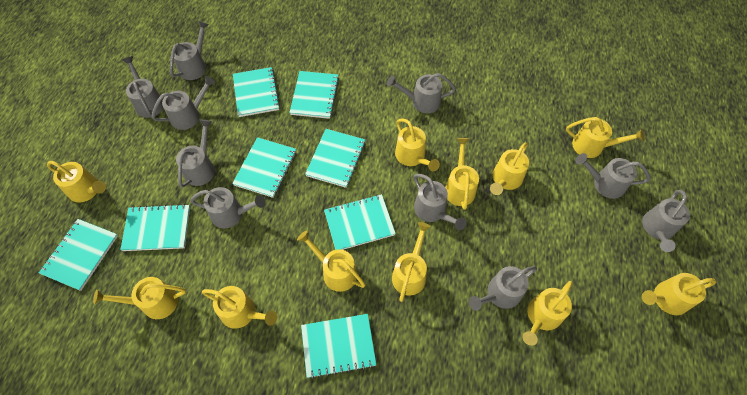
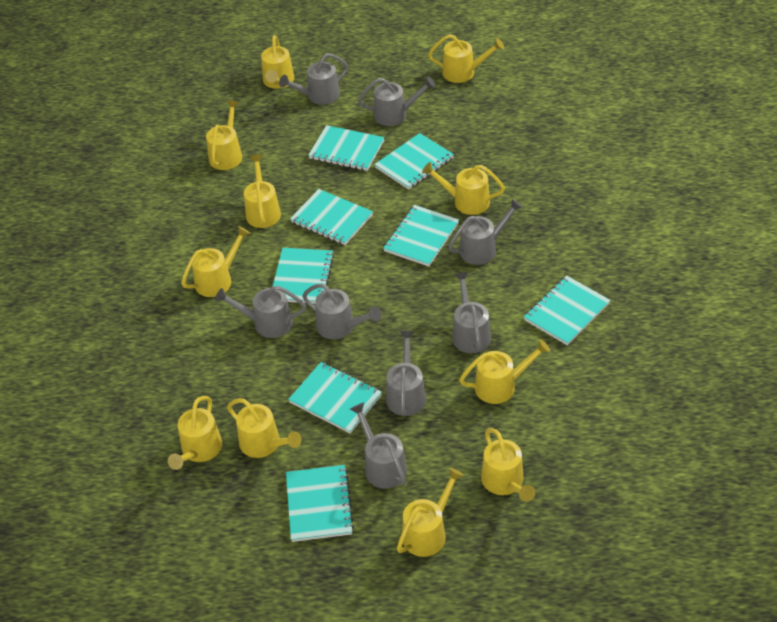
grey watering can: 10 -> 8

